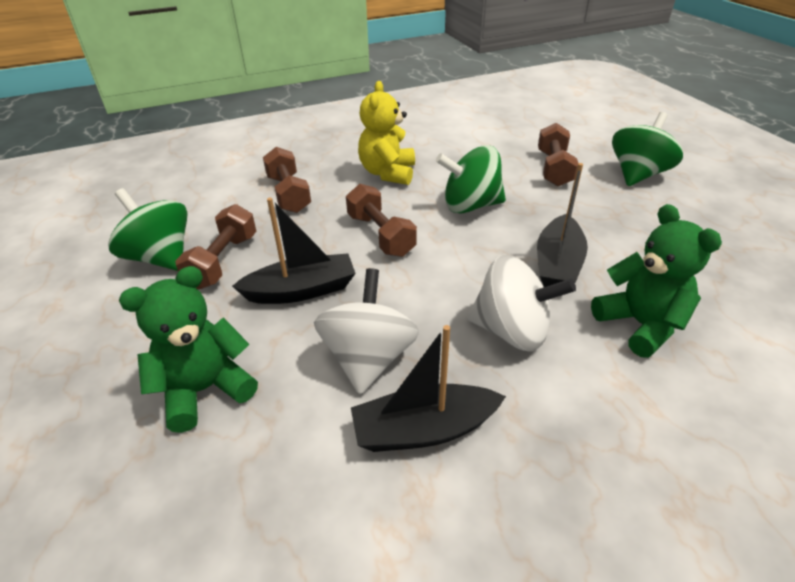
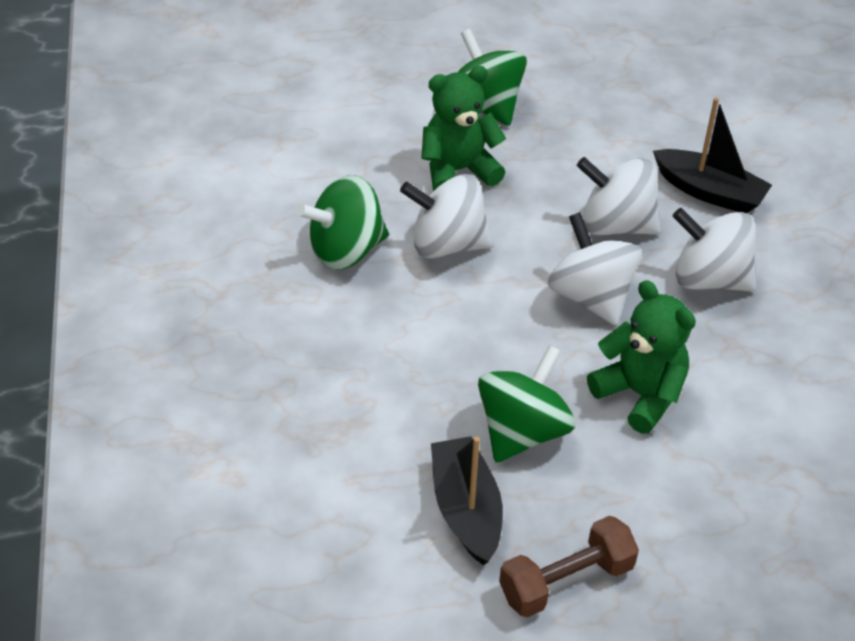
black boat: 3 -> 2
brown dumbbell: 4 -> 1
white spinning top: 2 -> 4
yellow teddy bear: 1 -> 0

